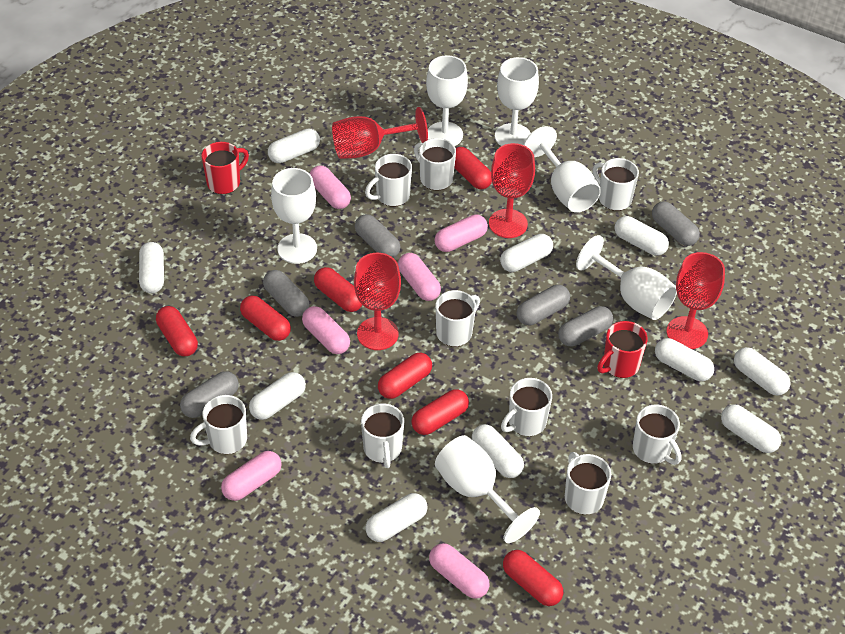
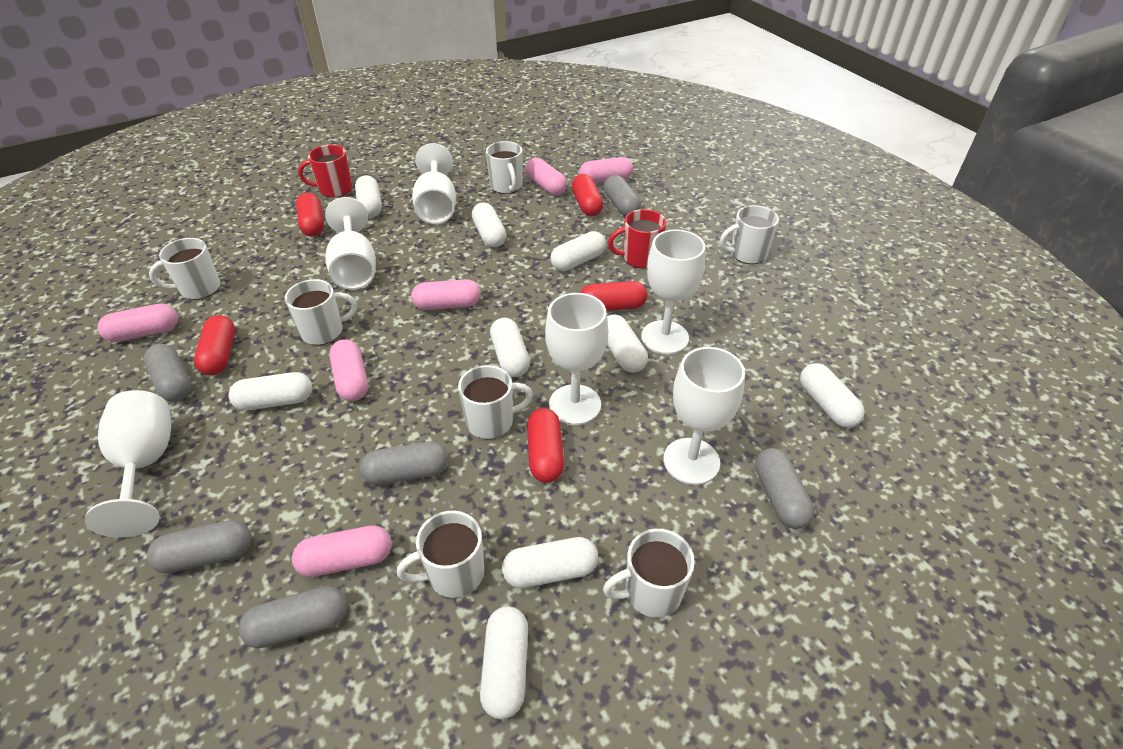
red capsule: 7 -> 5
red goblet: 4 -> 0
white capsule: 10 -> 9
white mug: 9 -> 7

